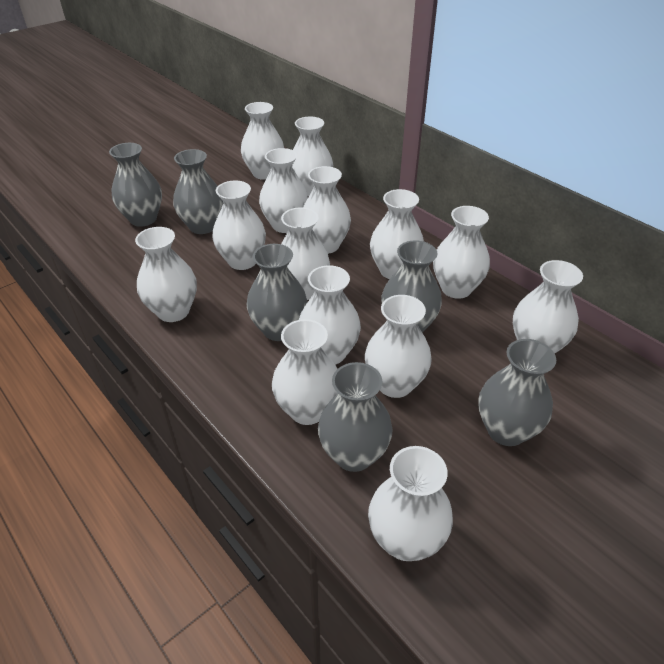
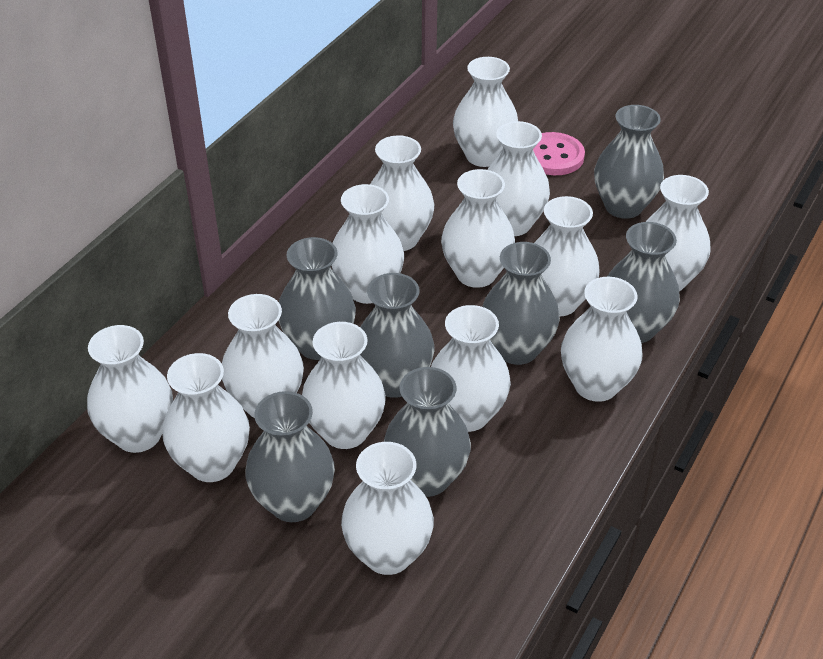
grey vase: 6 -> 7
pink button: 0 -> 1

